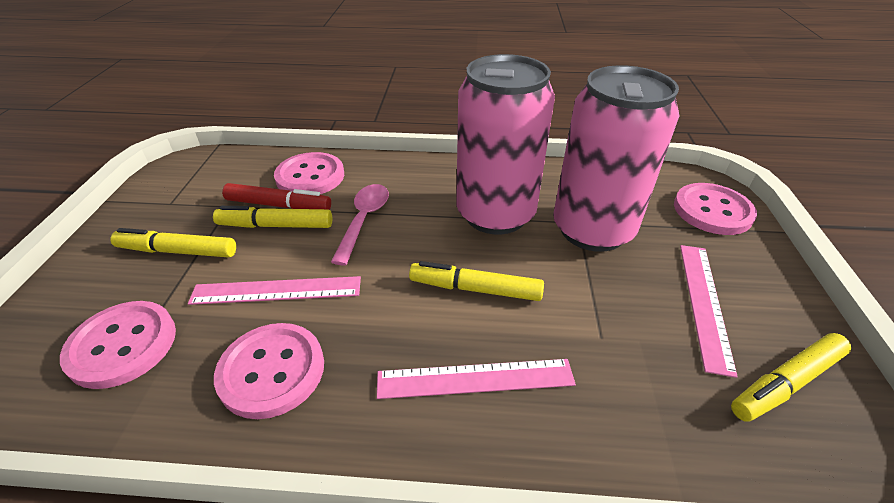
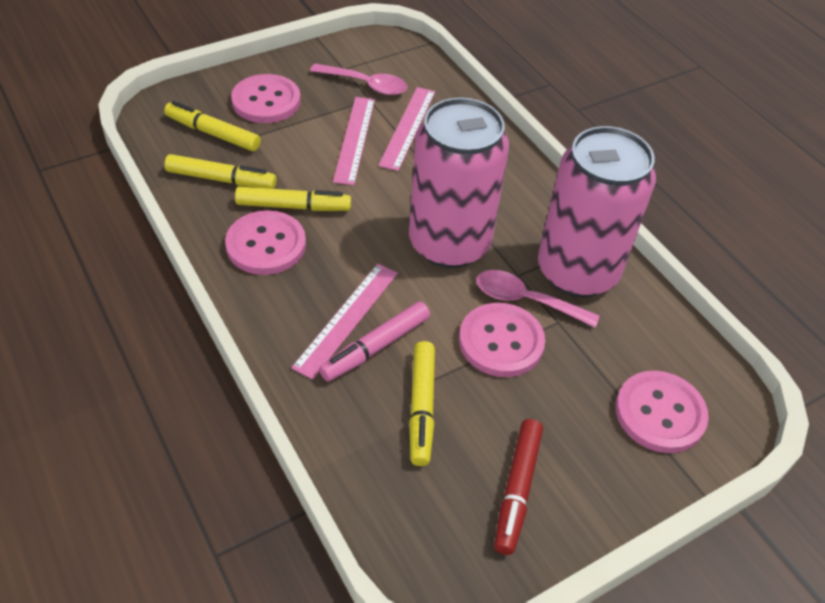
pink marker: 0 -> 1
pink spoon: 1 -> 2

